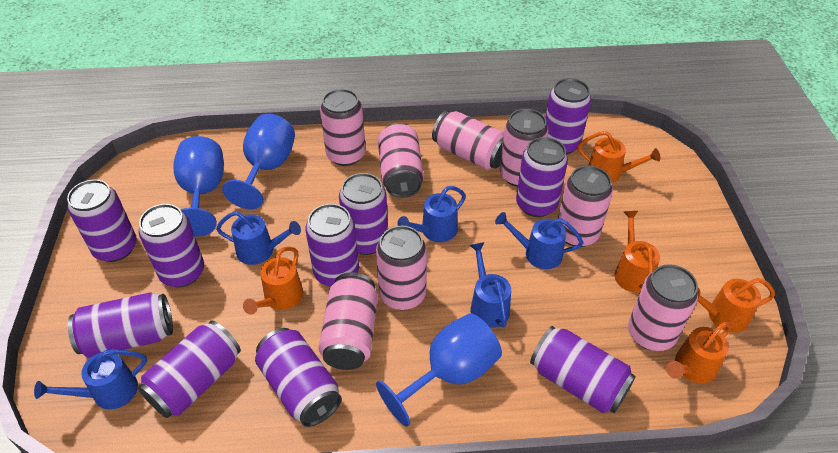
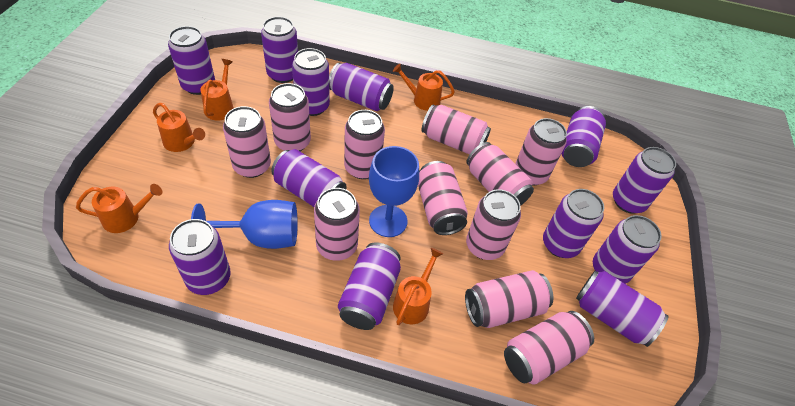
blue goblet: 3 -> 2
blue watering can: 5 -> 0
pink can: 8 -> 11
purple can: 10 -> 12

